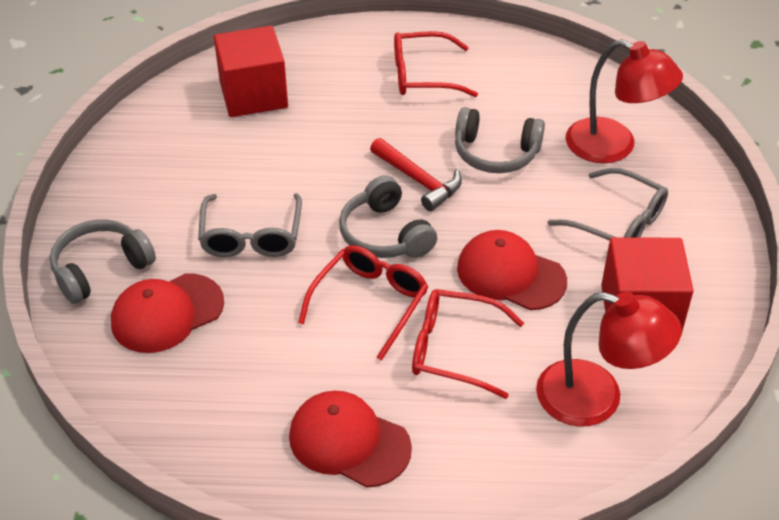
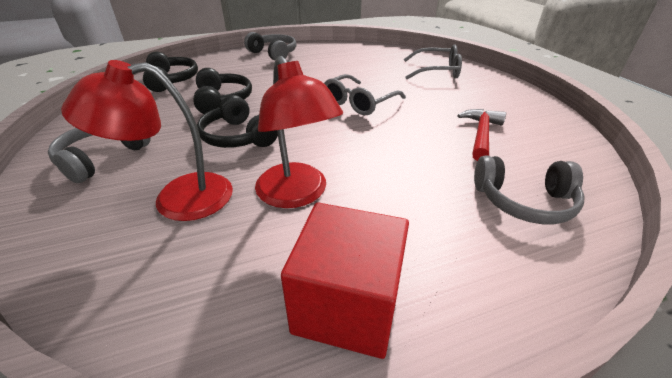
black headphones: 0 -> 3
red cap: 3 -> 0
red cube: 2 -> 1
red glasses: 3 -> 0

